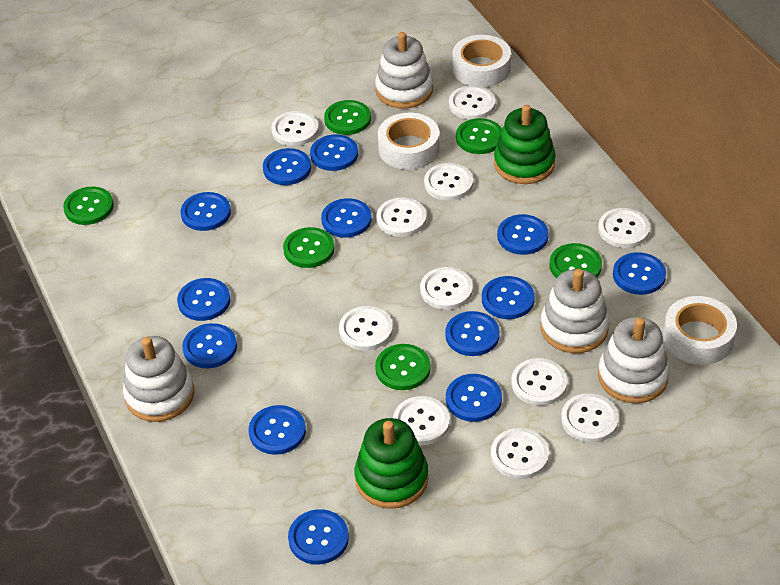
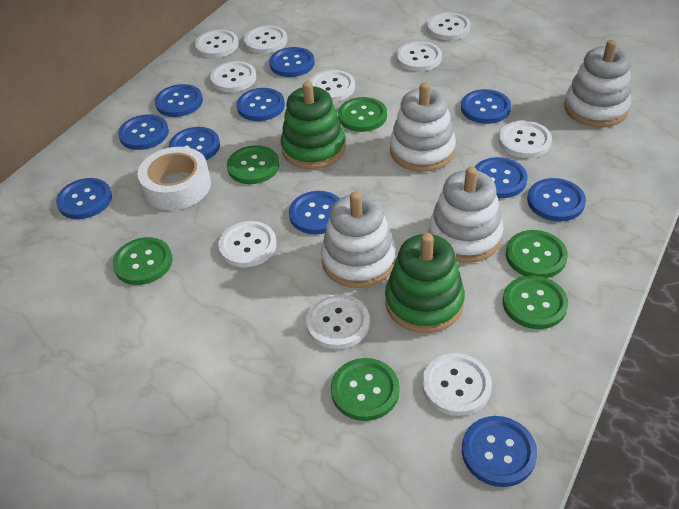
blue button: 13 -> 11
white button: 11 -> 10
white tape: 3 -> 1

